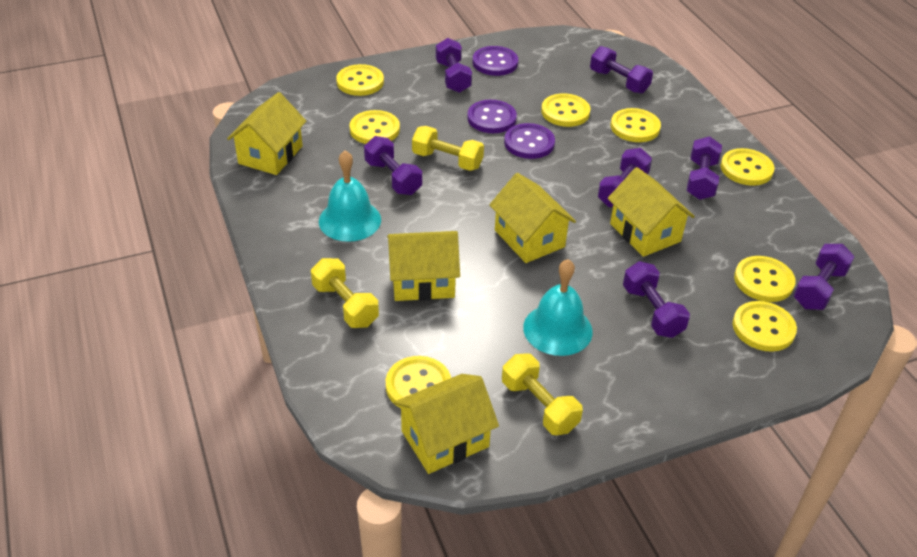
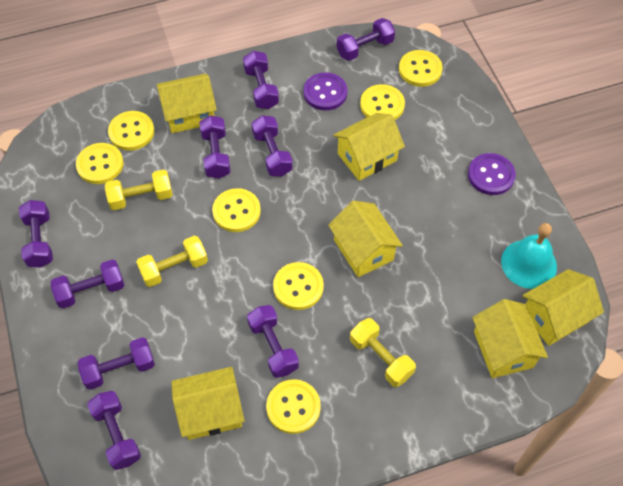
purple button: 3 -> 2
purple dumbbell: 7 -> 9
turquoise bell: 2 -> 1
yellow button: 8 -> 7
yellow house: 5 -> 6

